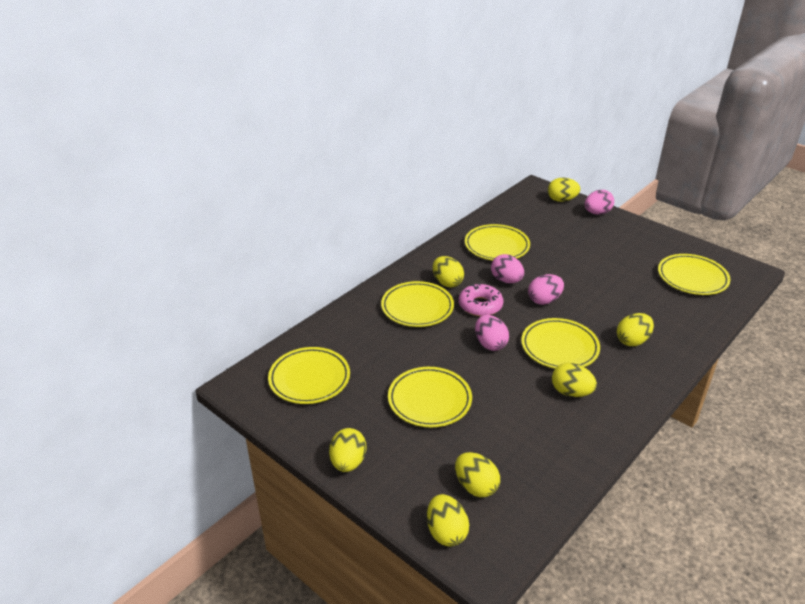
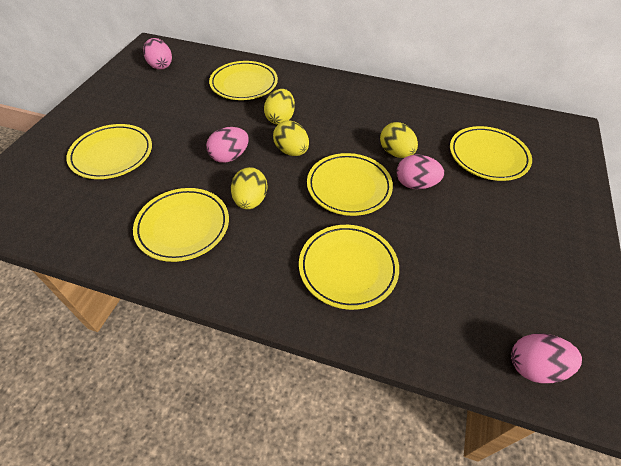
pink donut: 1 -> 0
yellow egg: 7 -> 4

